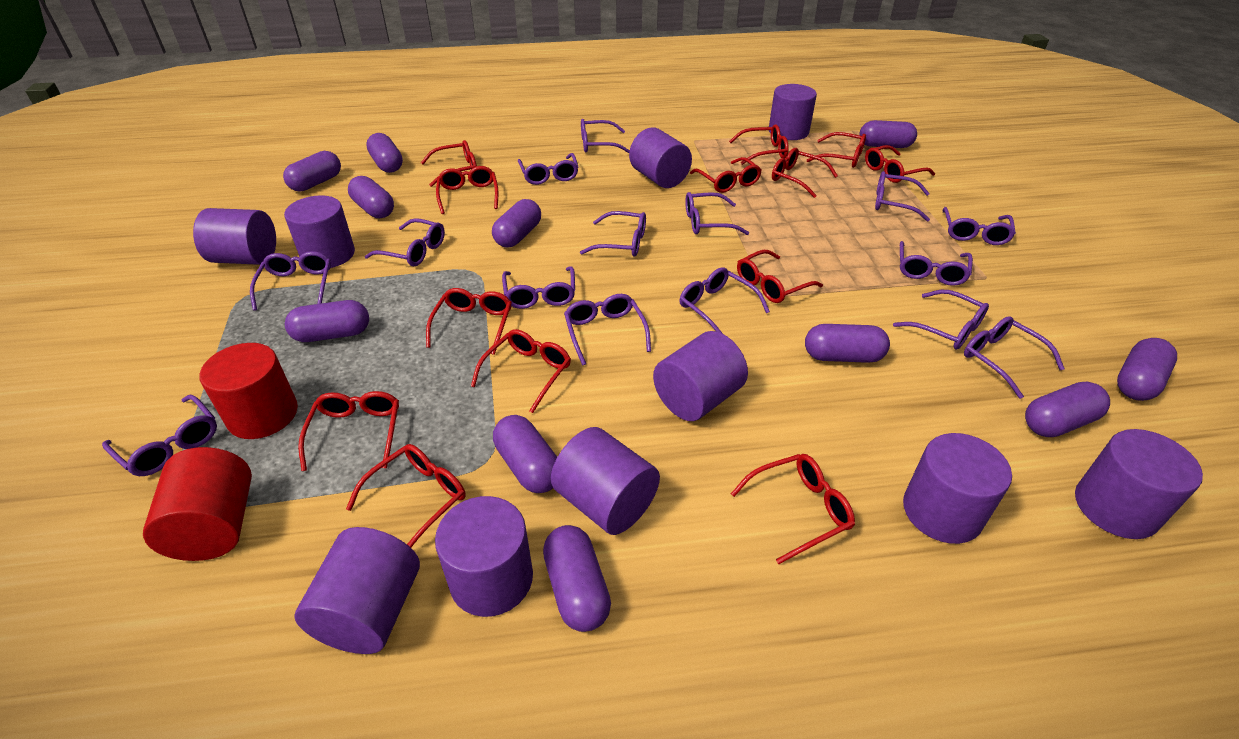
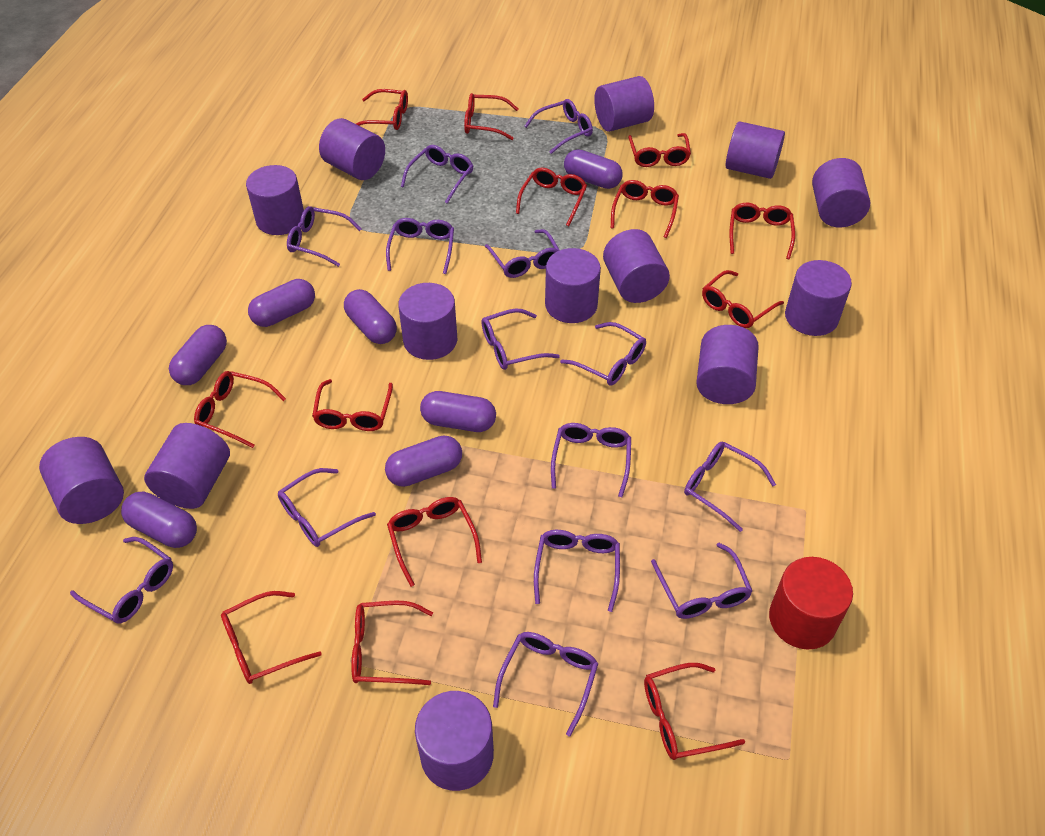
purple capsule: 11 -> 7
purple cylinder: 10 -> 13
purple glasses: 15 -> 14
red cylinder: 2 -> 1

